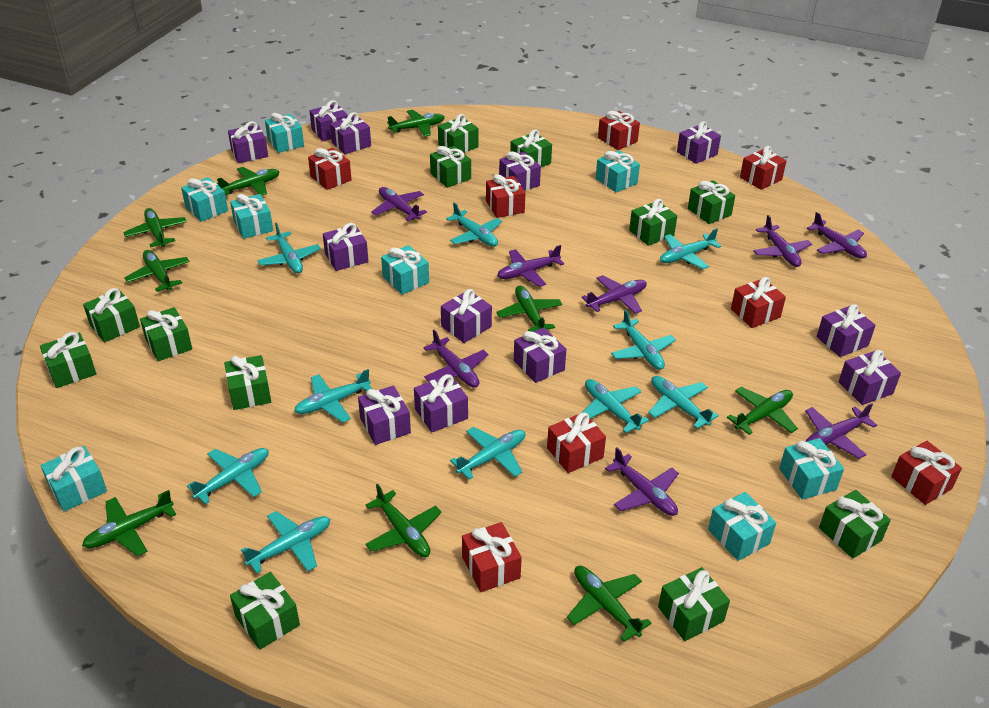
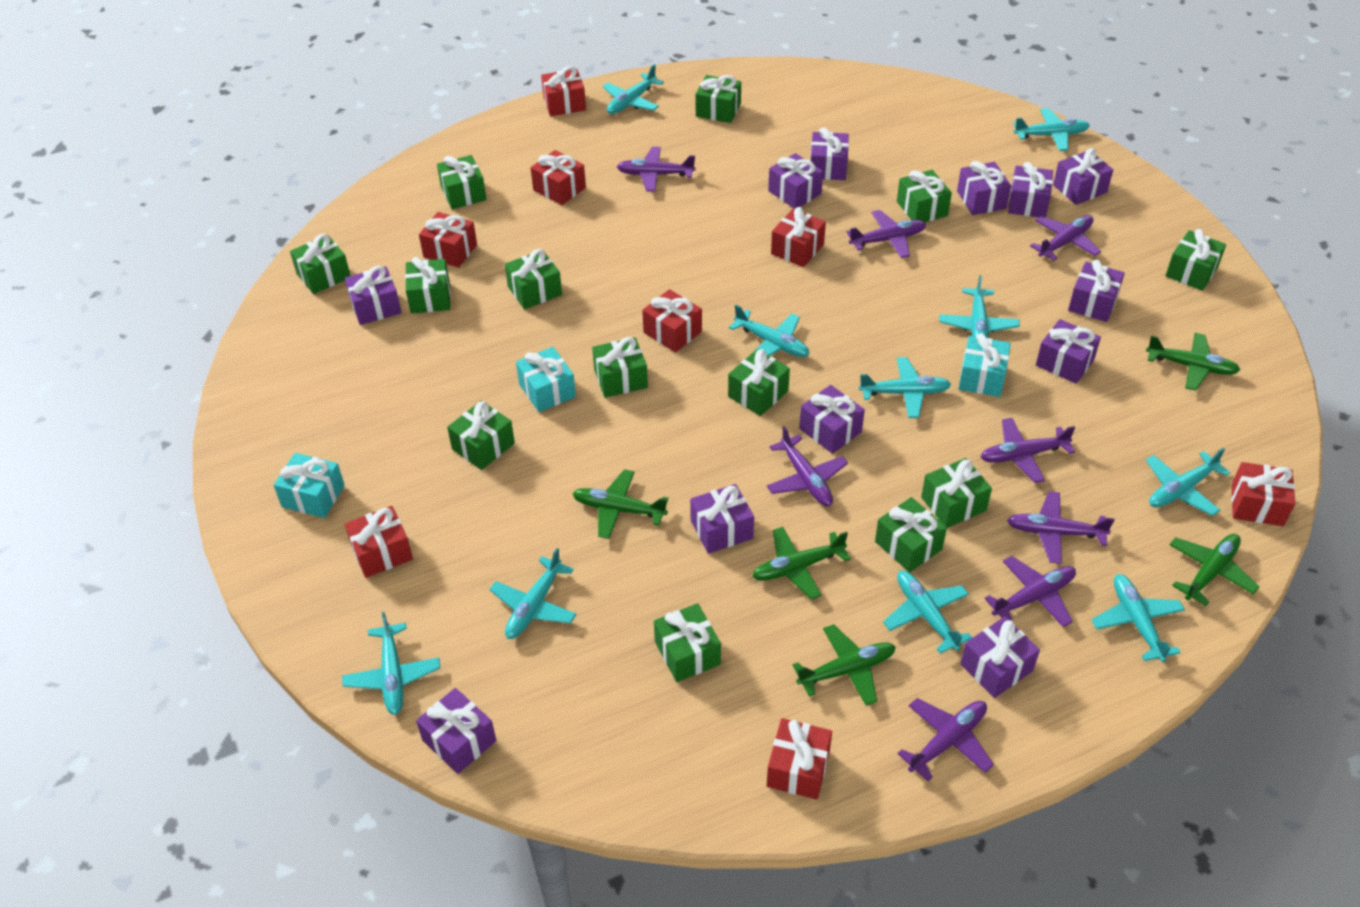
green gift: 12 -> 13
green plane: 9 -> 5
turquoise gift: 8 -> 3

